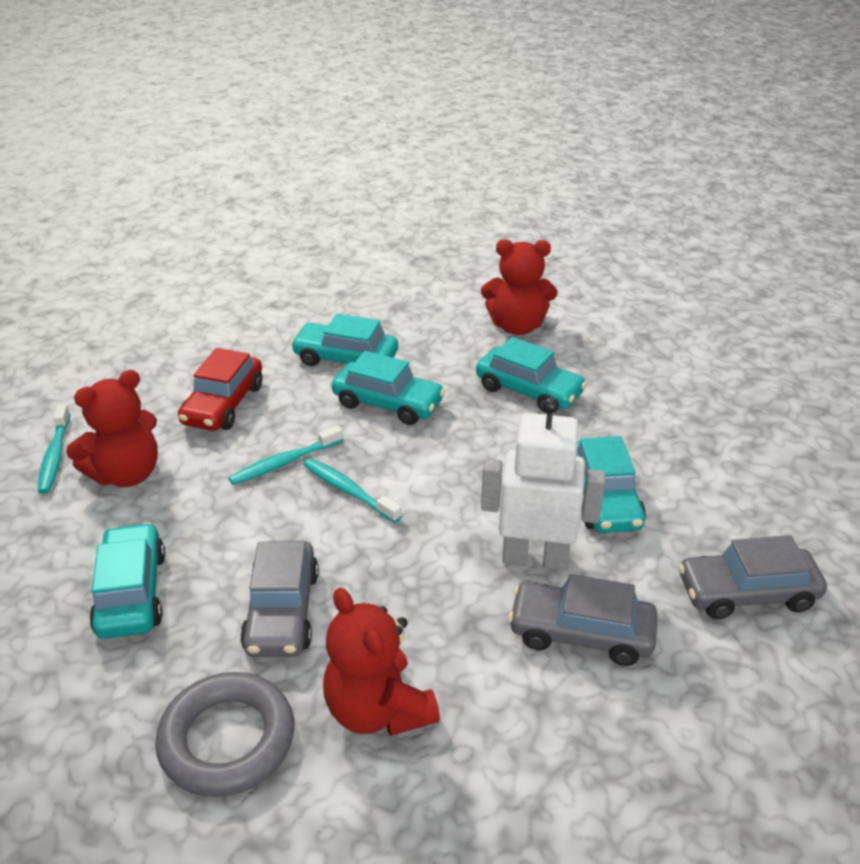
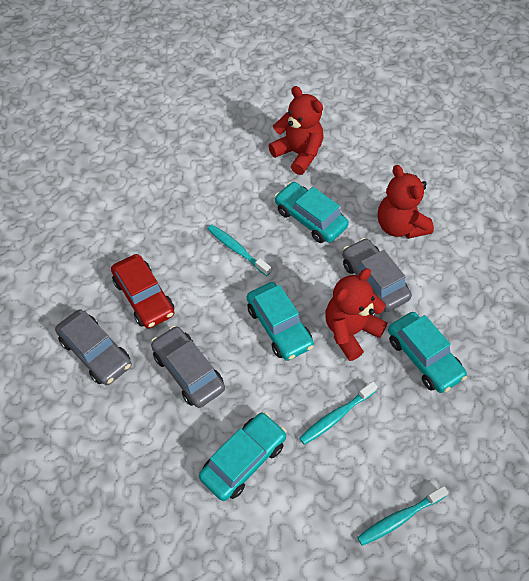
grey ring: 1 -> 0
turquoise car: 5 -> 4
white robot: 1 -> 0

